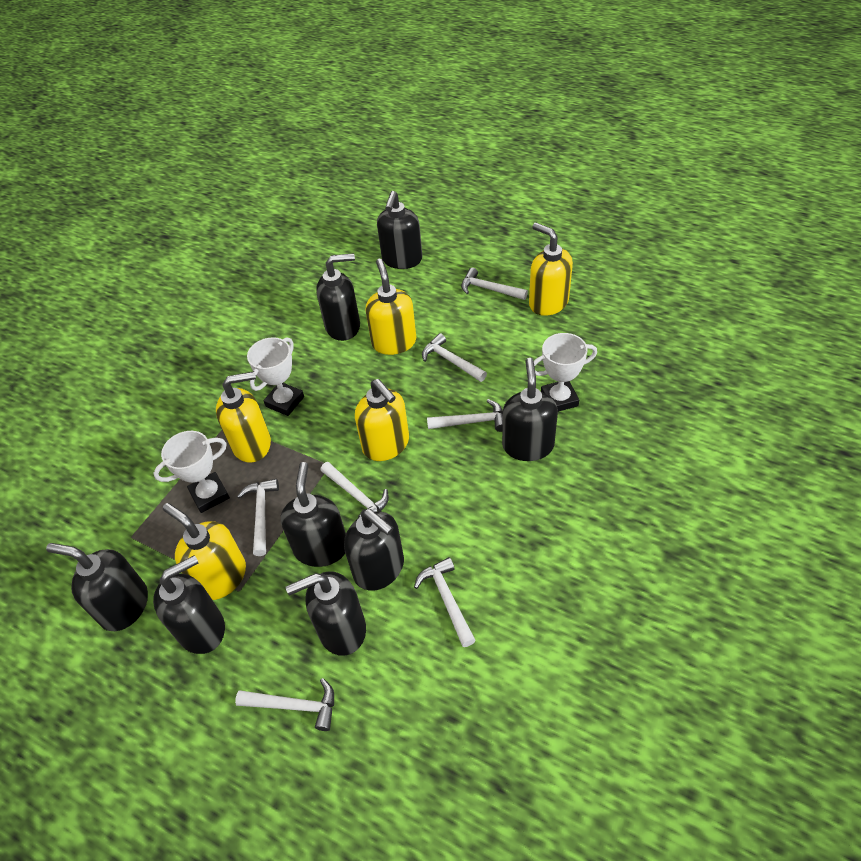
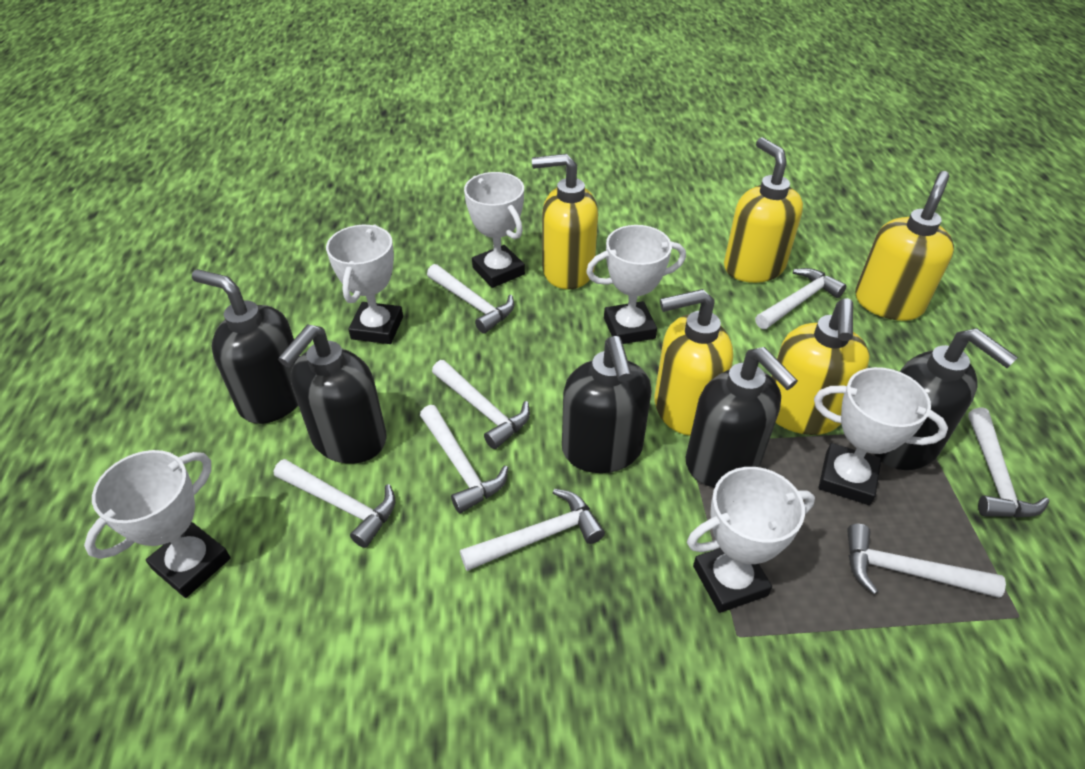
black soap dispenser: 8 -> 5
white hammer: 7 -> 8
white trophy: 3 -> 6

